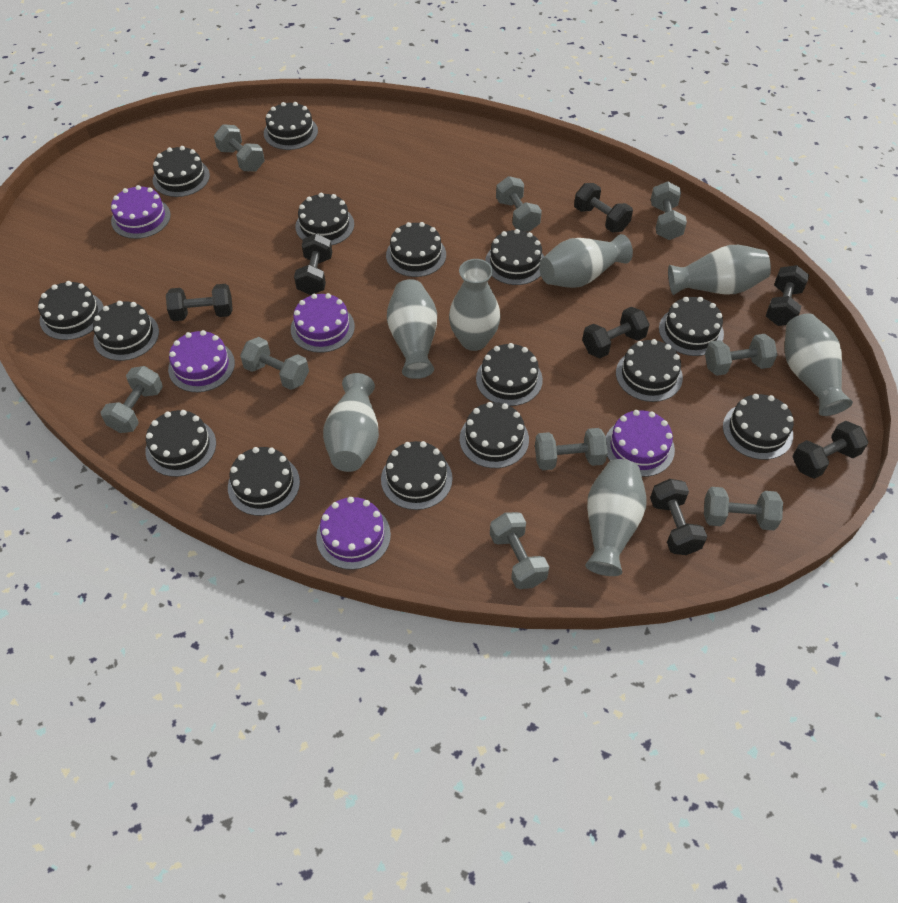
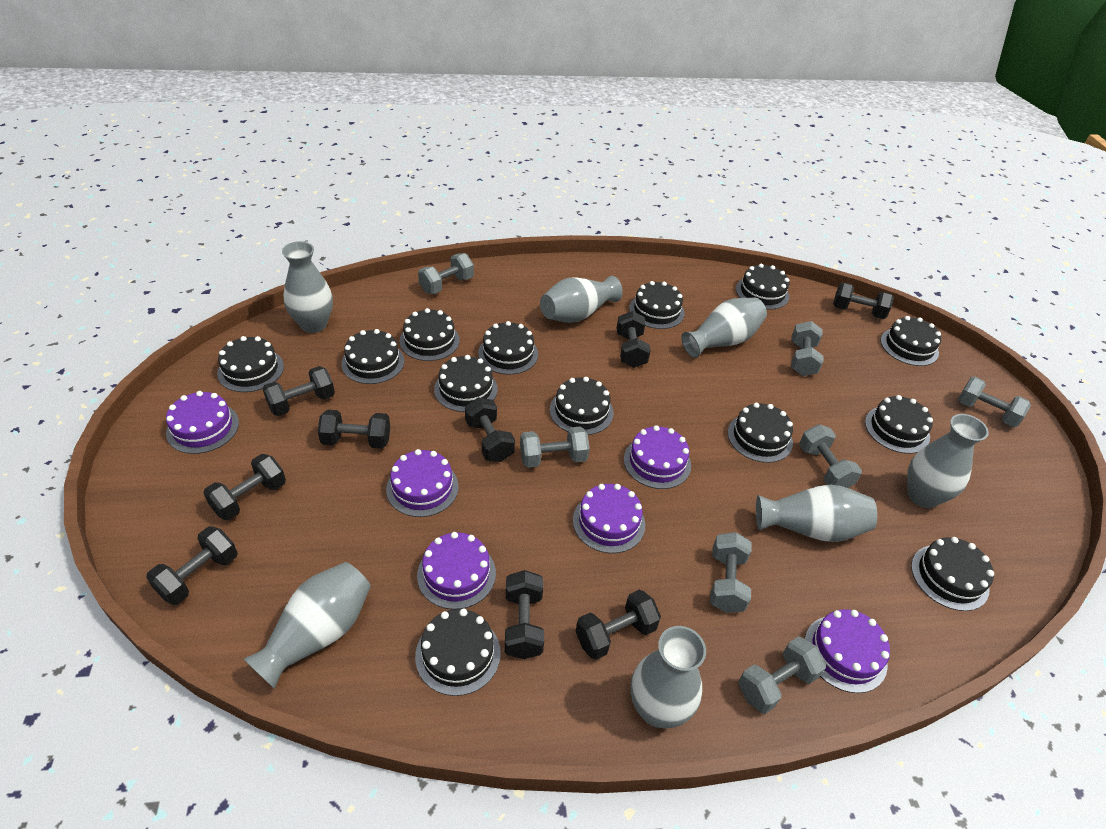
black cake: 15 -> 13
black dumbbell: 7 -> 9
grey dumbbell: 9 -> 7
purple cake: 5 -> 6

